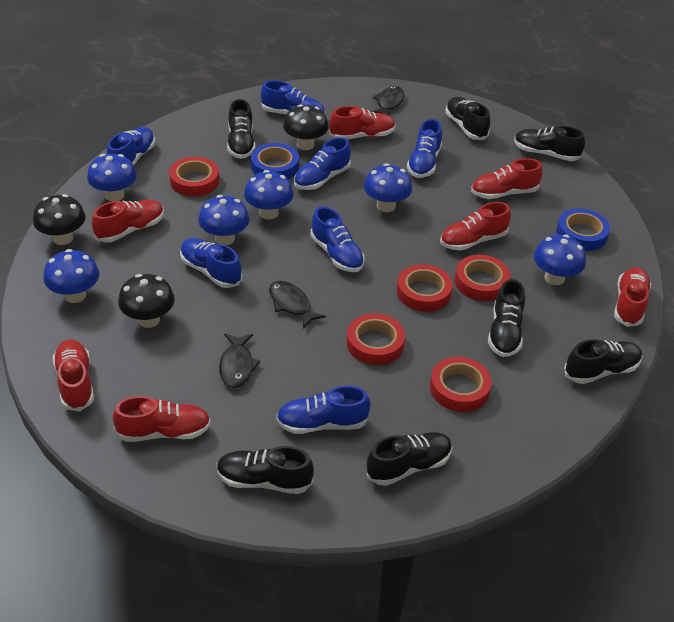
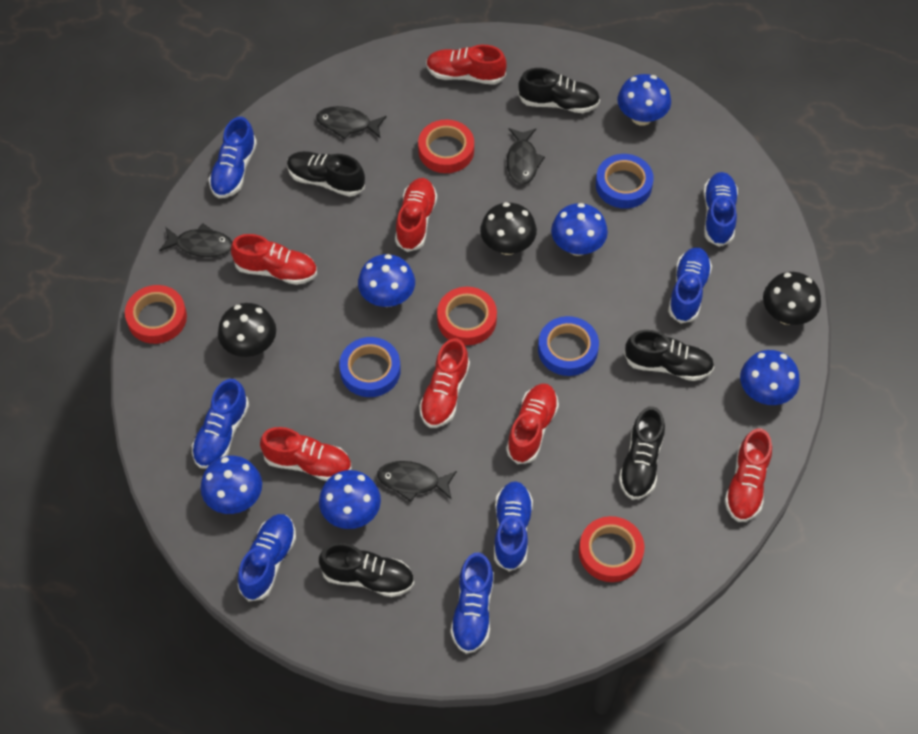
black fish: 3 -> 4
black shoe: 7 -> 5
blue tape: 2 -> 3
red tape: 5 -> 4

